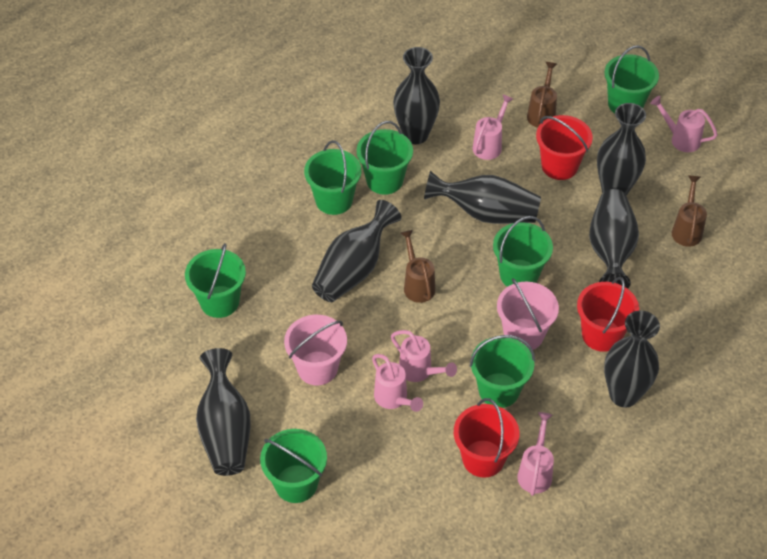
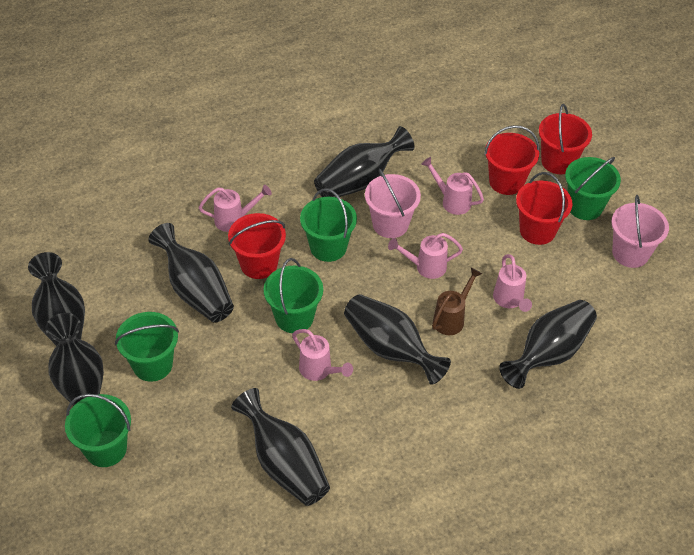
brown watering can: 3 -> 1
green bucket: 7 -> 5
red bucket: 3 -> 4

